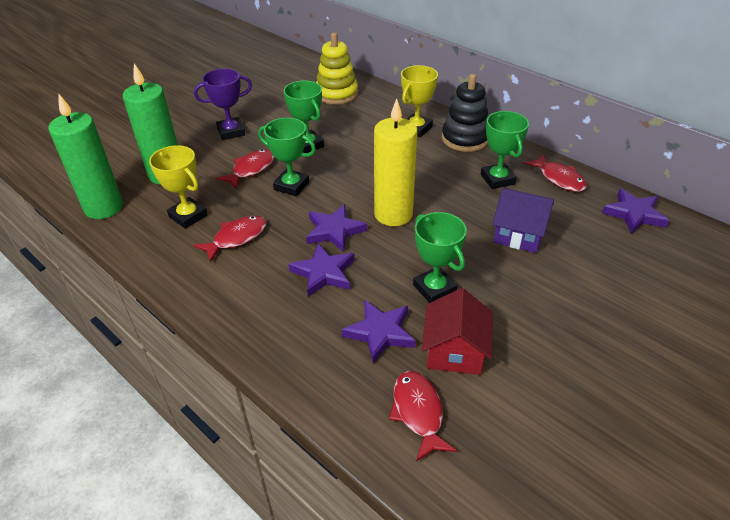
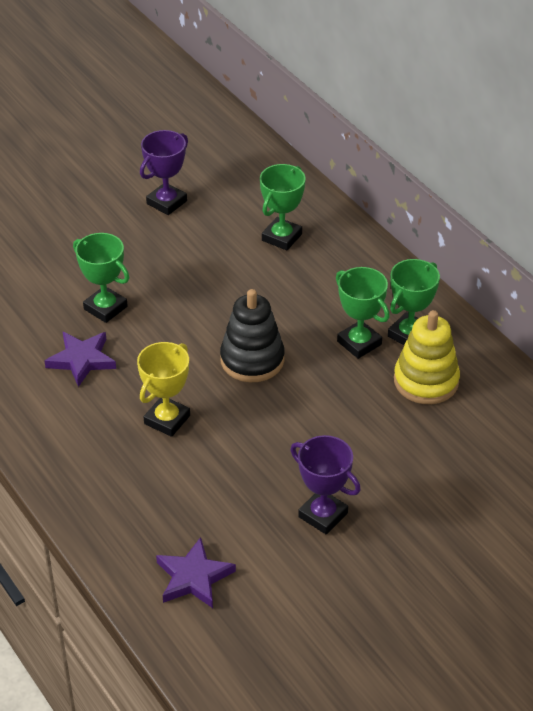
green candle: 2 -> 0
purple house: 1 -> 0
purple star: 4 -> 2
purple trophy: 1 -> 2
red fish: 4 -> 0
red house: 1 -> 0
yellow candle: 1 -> 0
yellow trophy: 2 -> 1

